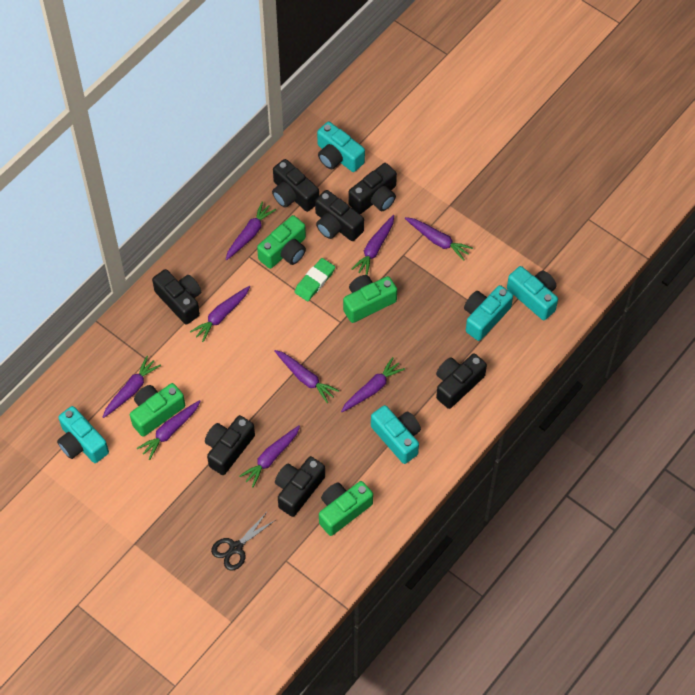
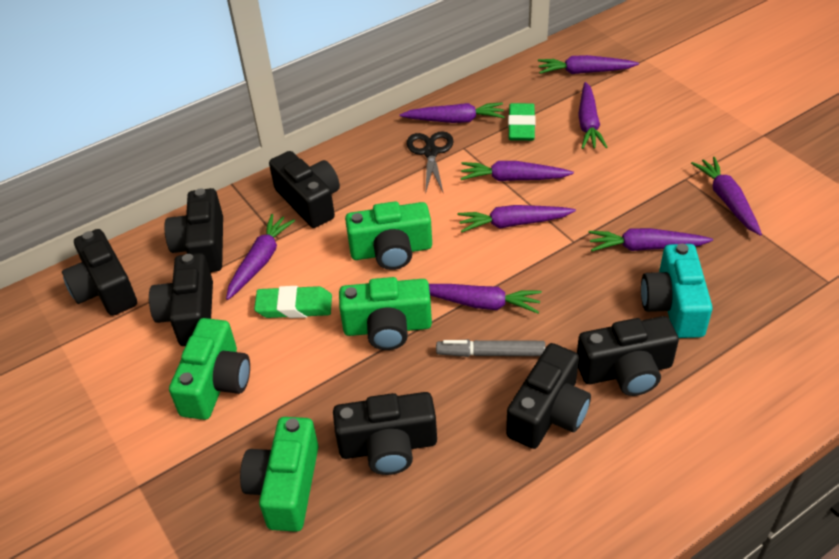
green eraser: 1 -> 2
grey marker: 0 -> 1
turquoise camera: 5 -> 1

